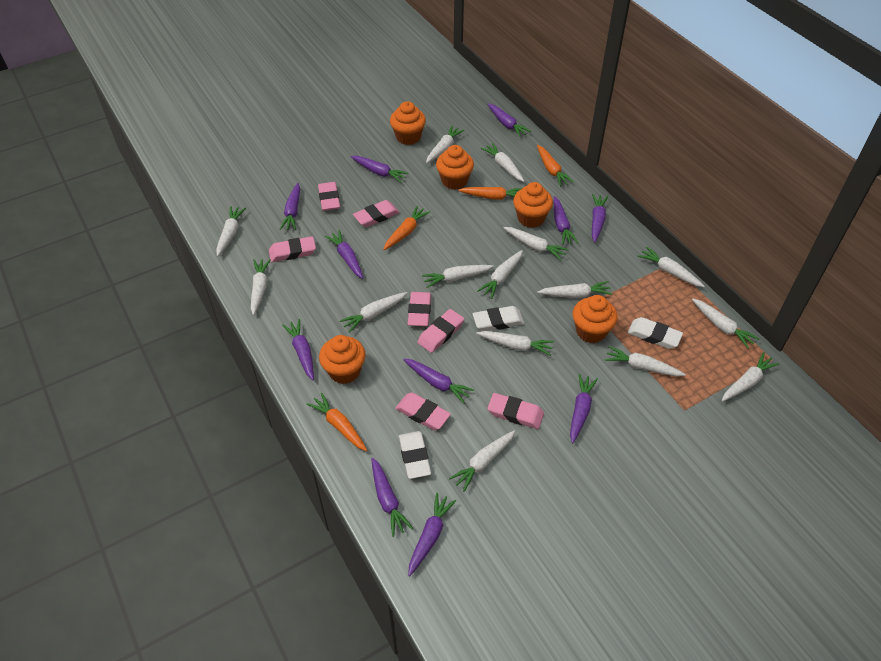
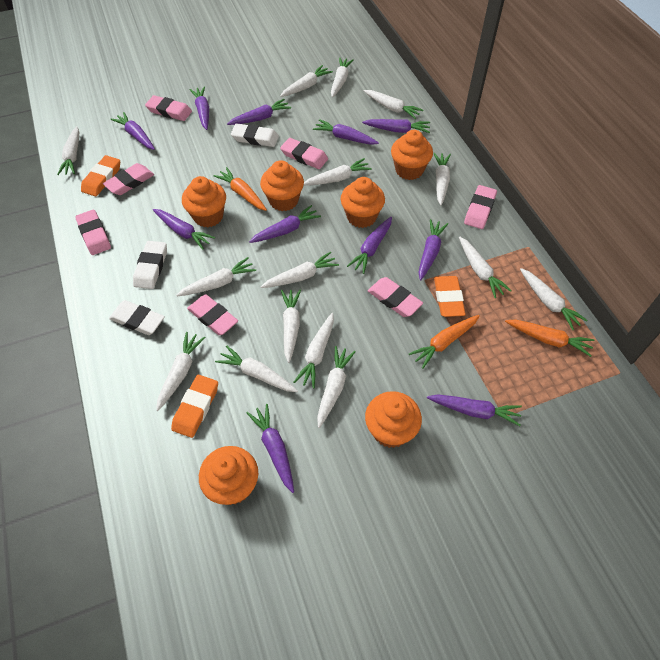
orange carrot: 4 -> 3
orange cupcake: 5 -> 6
orange eraser: 0 -> 3

